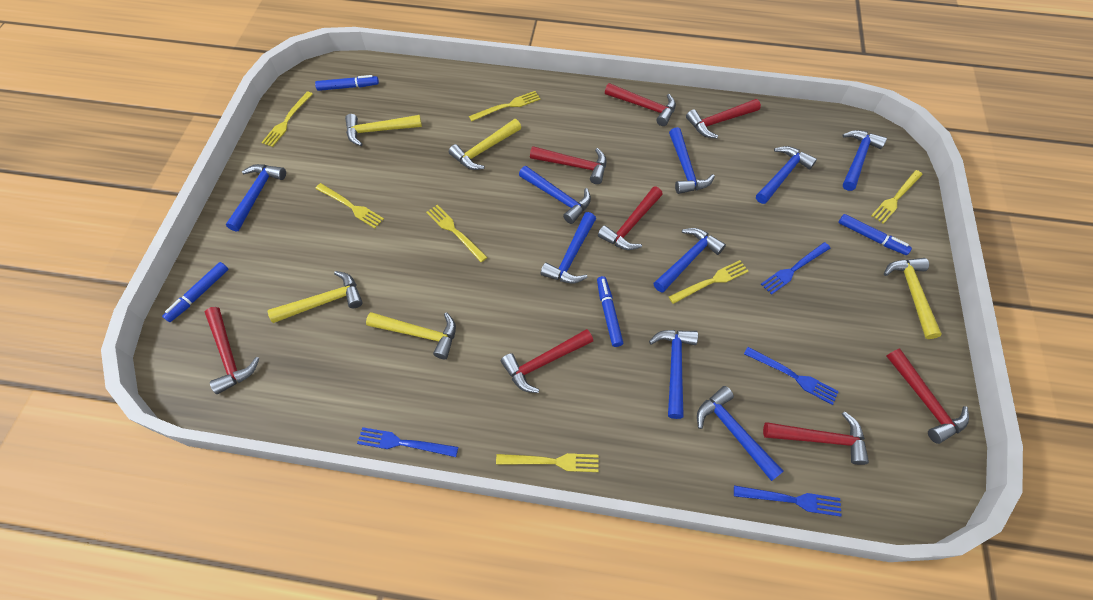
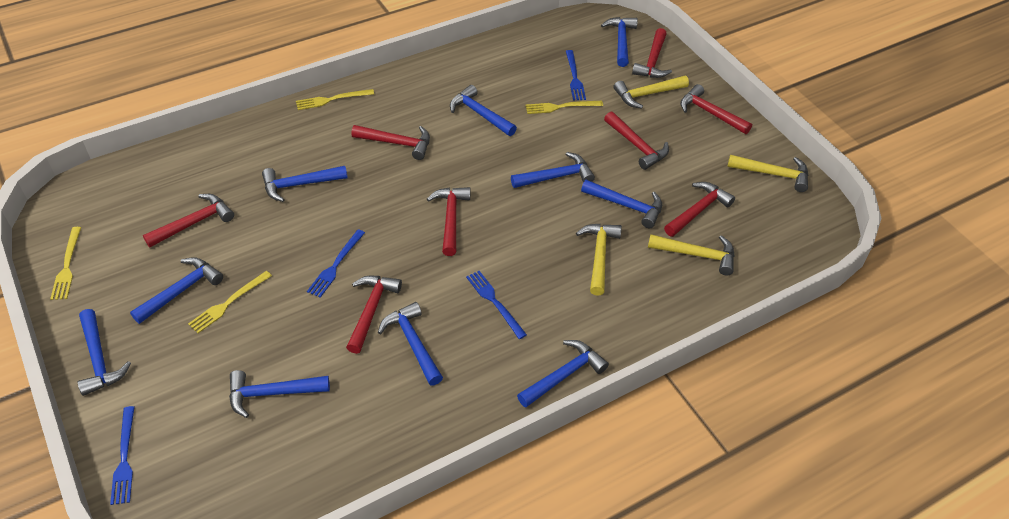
blue hammer: 9 -> 10
blue marker: 4 -> 0
yellow fork: 7 -> 4
yellow hammer: 5 -> 4

